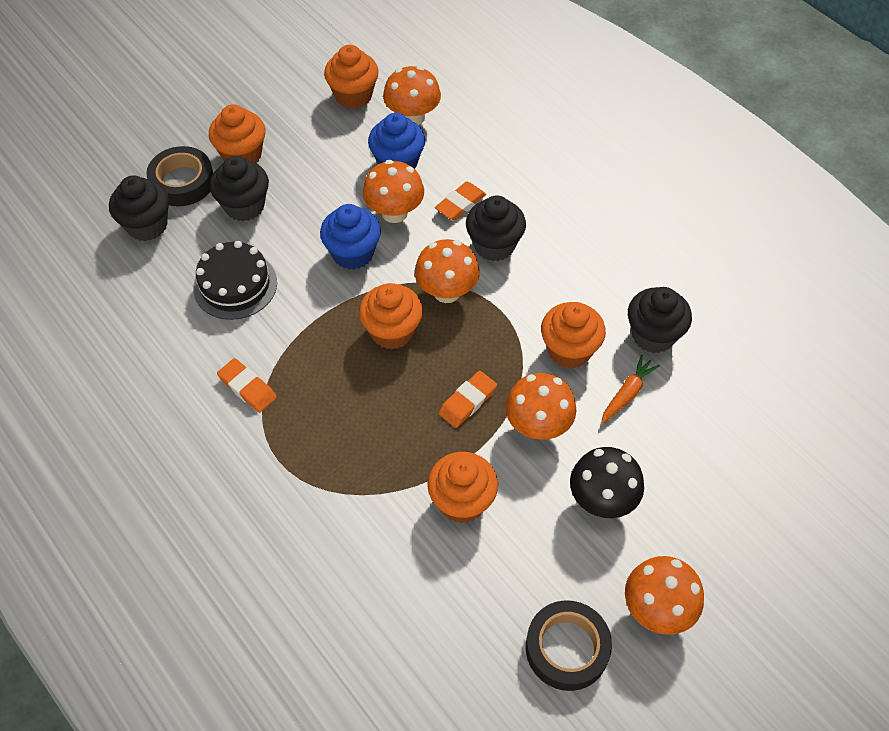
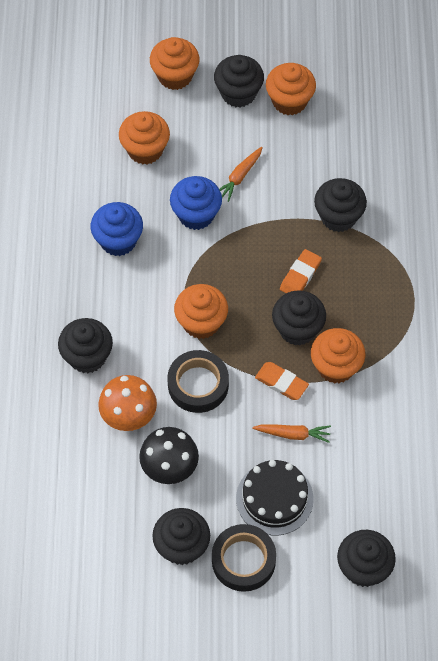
black cupcake: 4 -> 6
orange carrot: 1 -> 2
orange eraser: 3 -> 2
orange mushroom: 5 -> 1

